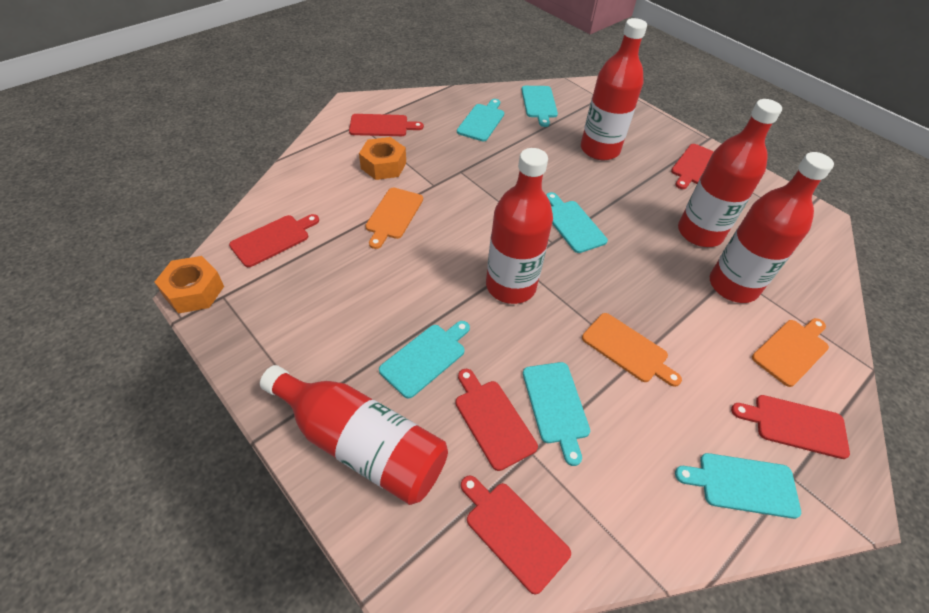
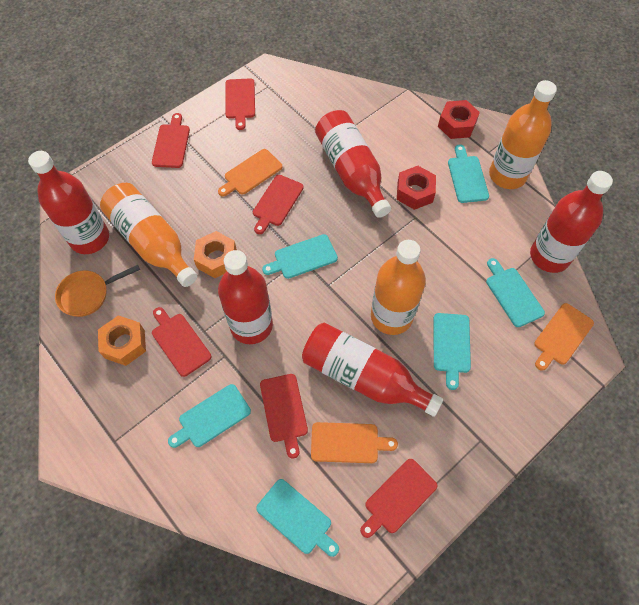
orange bottle: 0 -> 3
orange pan: 0 -> 1
red nut: 0 -> 2

